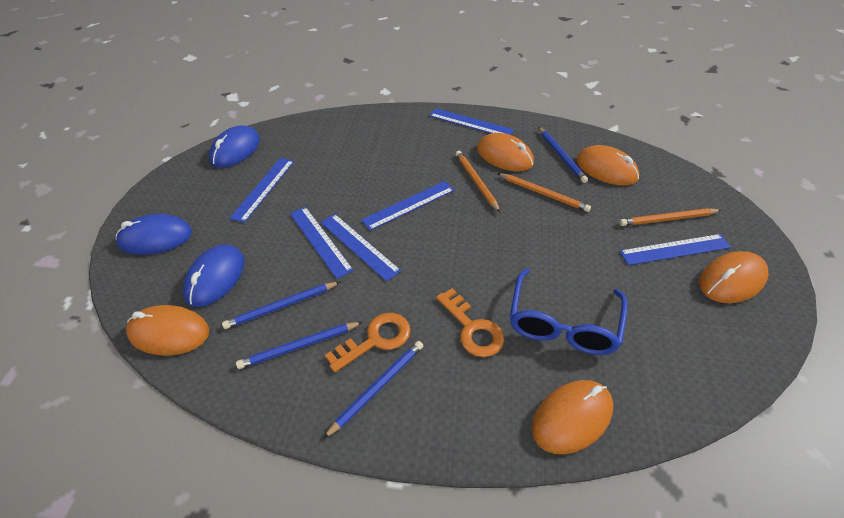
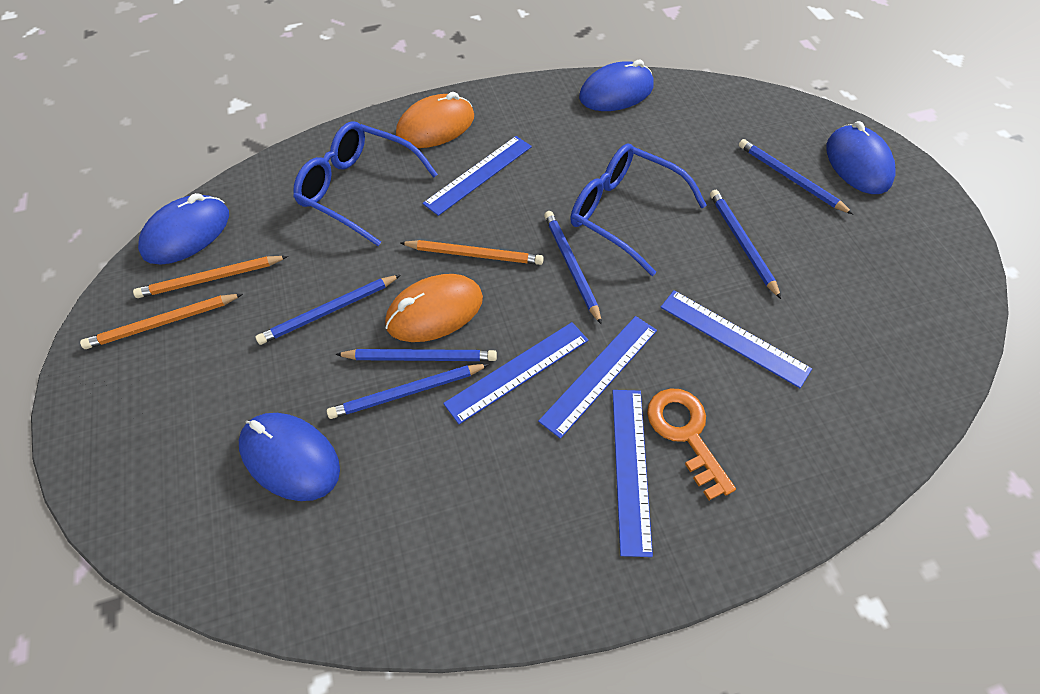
blue glasses: 1 -> 2
blue mouse: 3 -> 4
blue pencil: 4 -> 6
blue ruler: 6 -> 5
orange key: 2 -> 1
orange mouse: 5 -> 2

